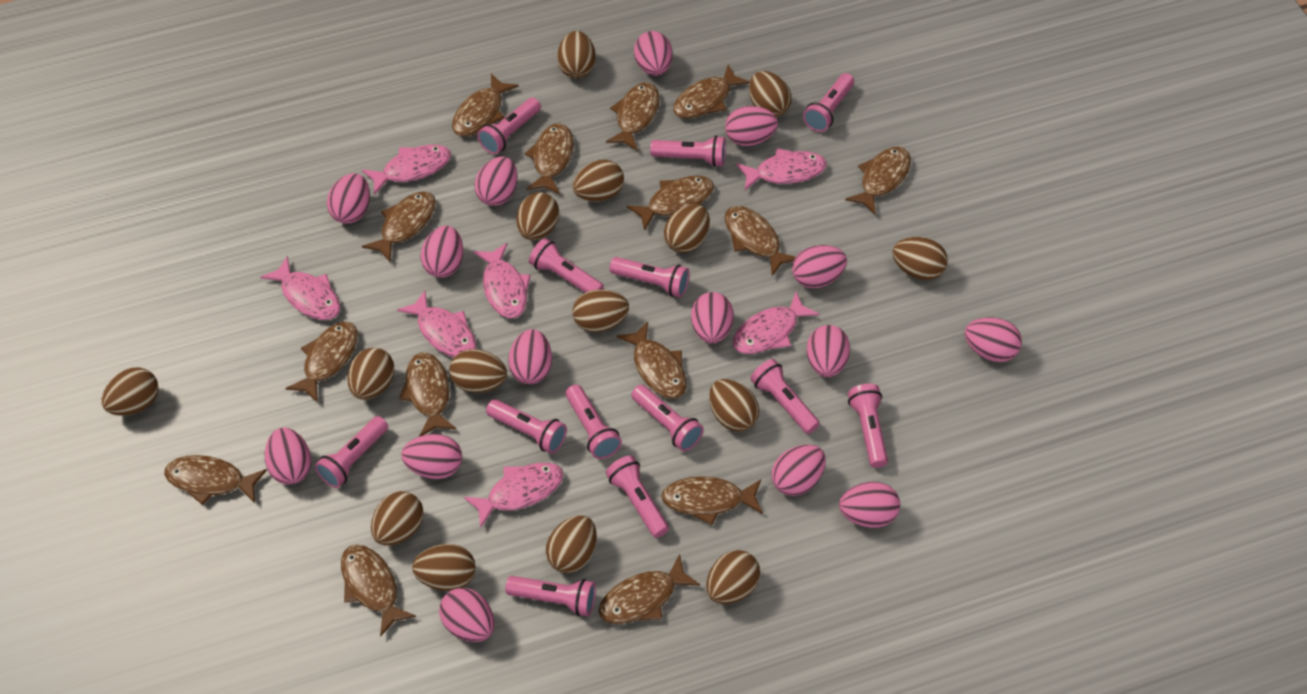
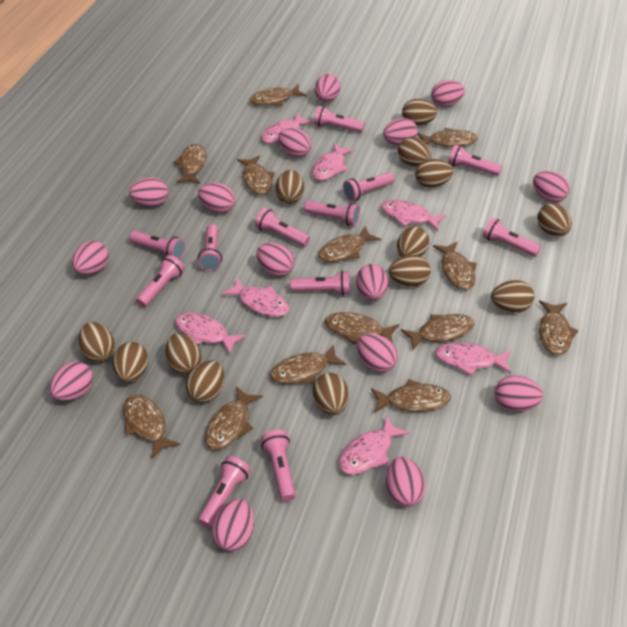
brown egg: 15 -> 13
brown fish: 15 -> 13
pink flashlight: 13 -> 12

